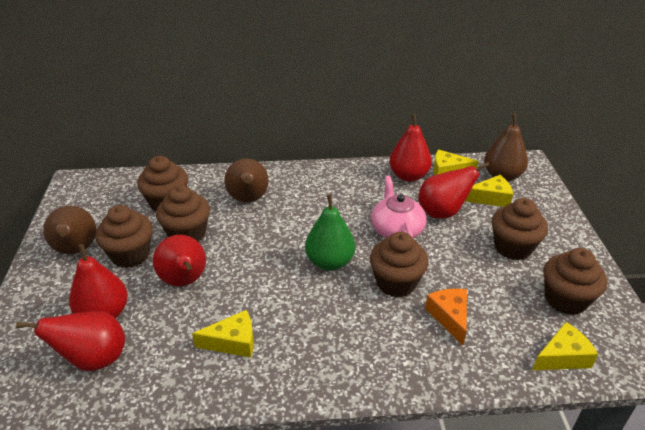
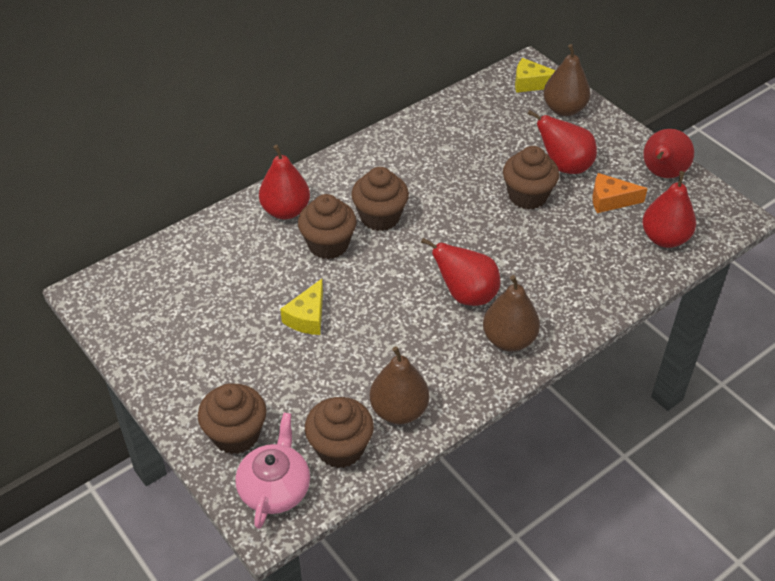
brown cupcake: 6 -> 5
green pear: 1 -> 0
yellow cheese: 4 -> 2

